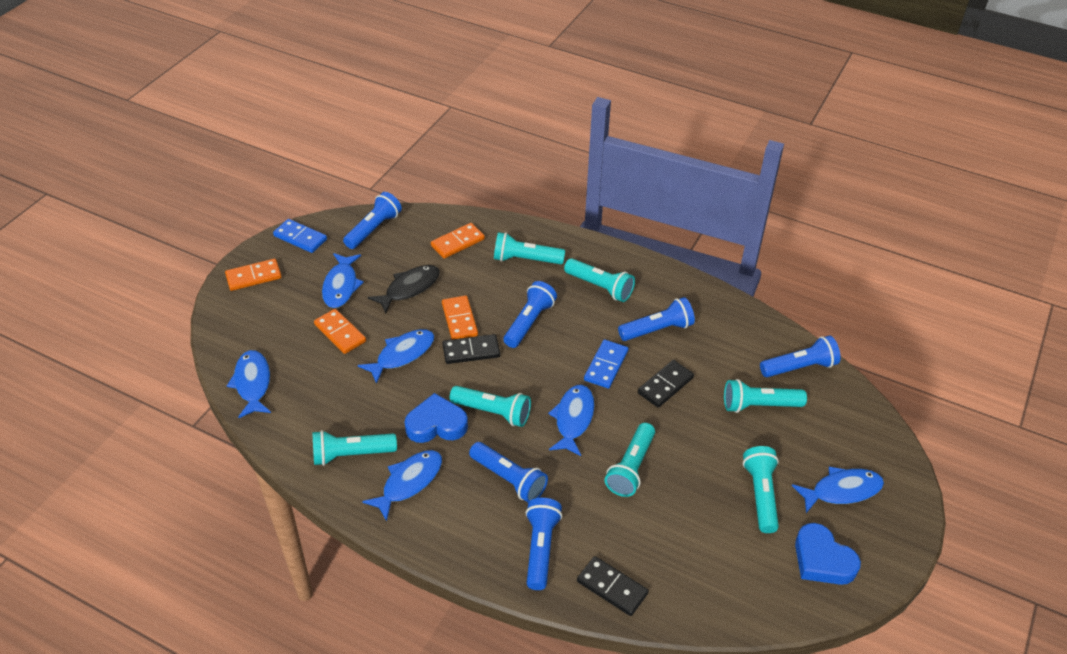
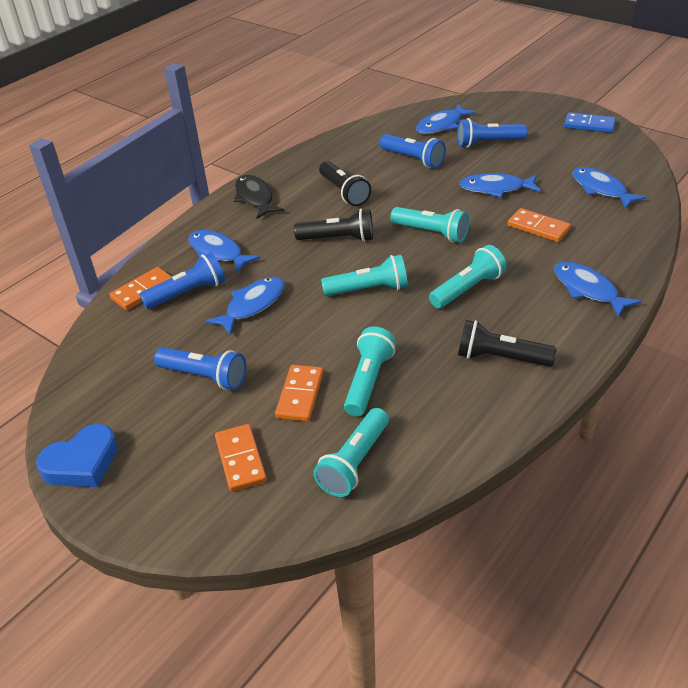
black domino: 3 -> 0
black flashlight: 0 -> 3
blue domino: 2 -> 1
blue flashlight: 6 -> 4
blue heart: 2 -> 1
turquoise flashlight: 7 -> 5

